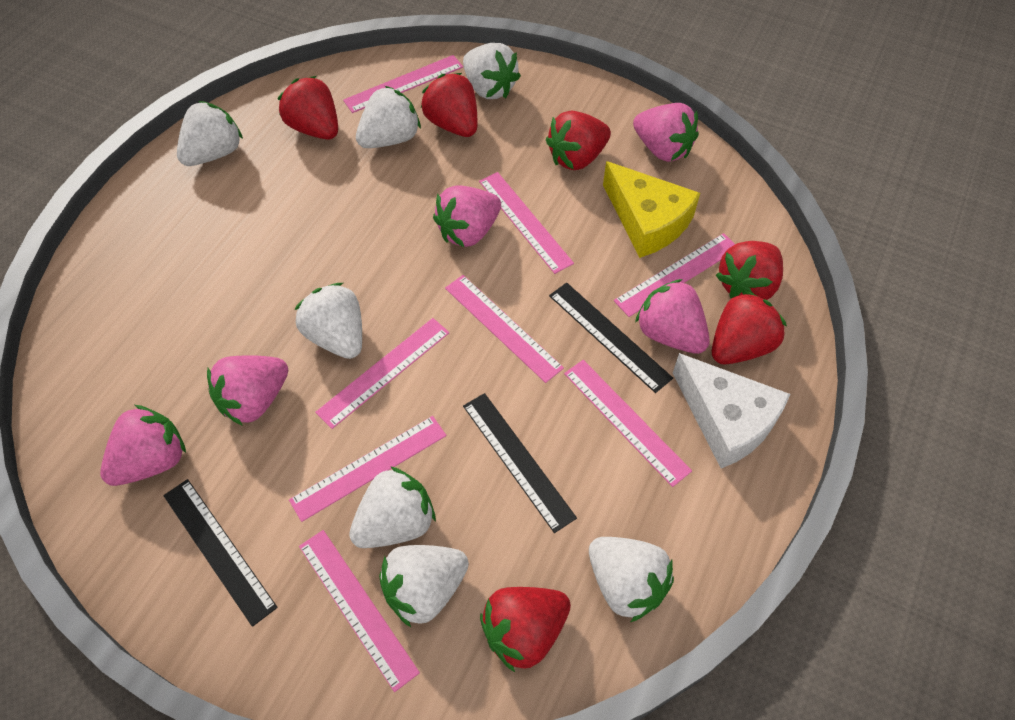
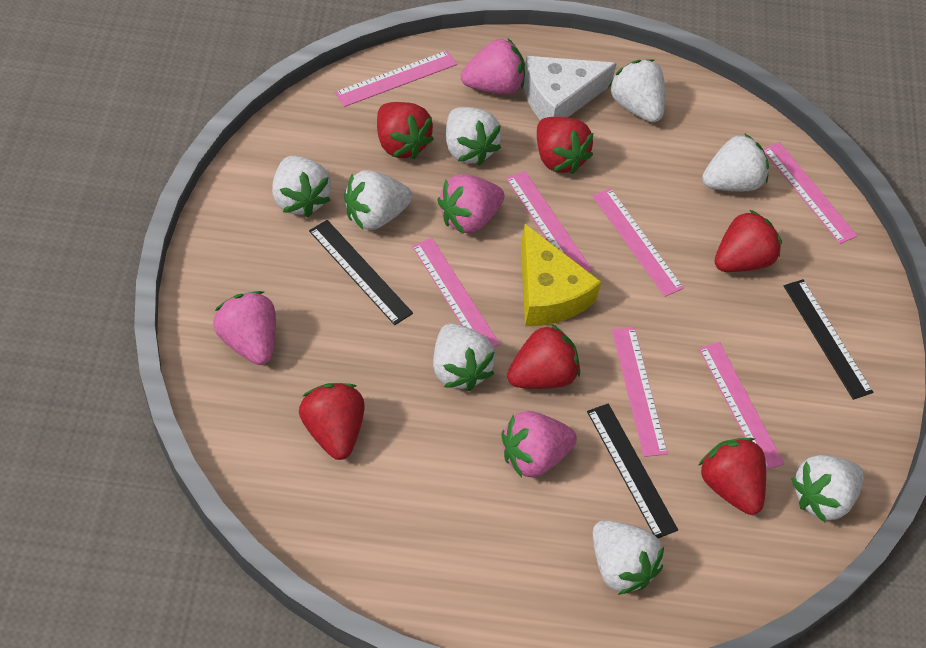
pink ruler: 8 -> 7
pink strawberry: 5 -> 4
white strawberry: 7 -> 8

